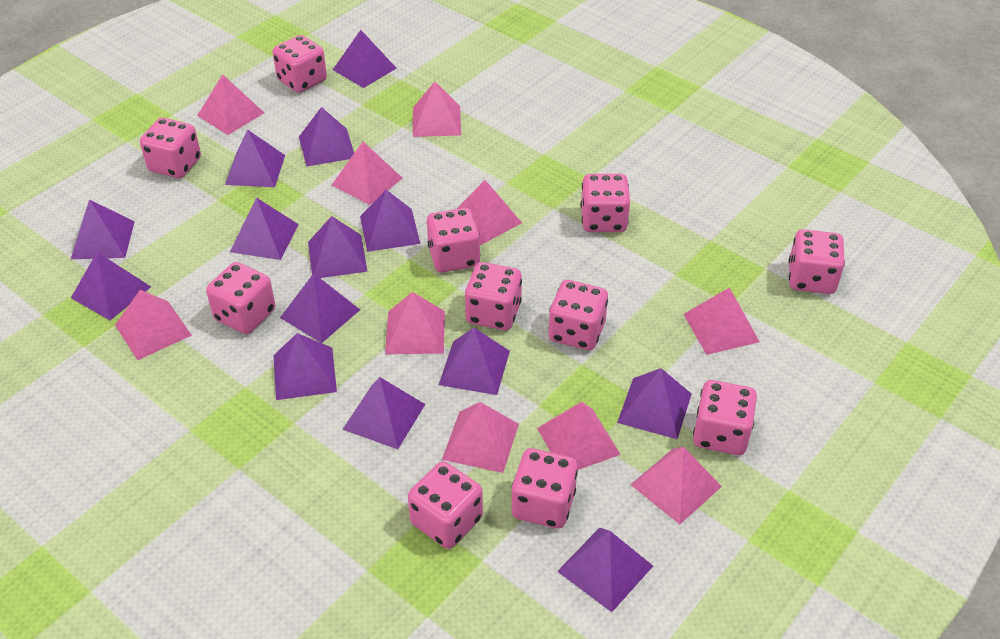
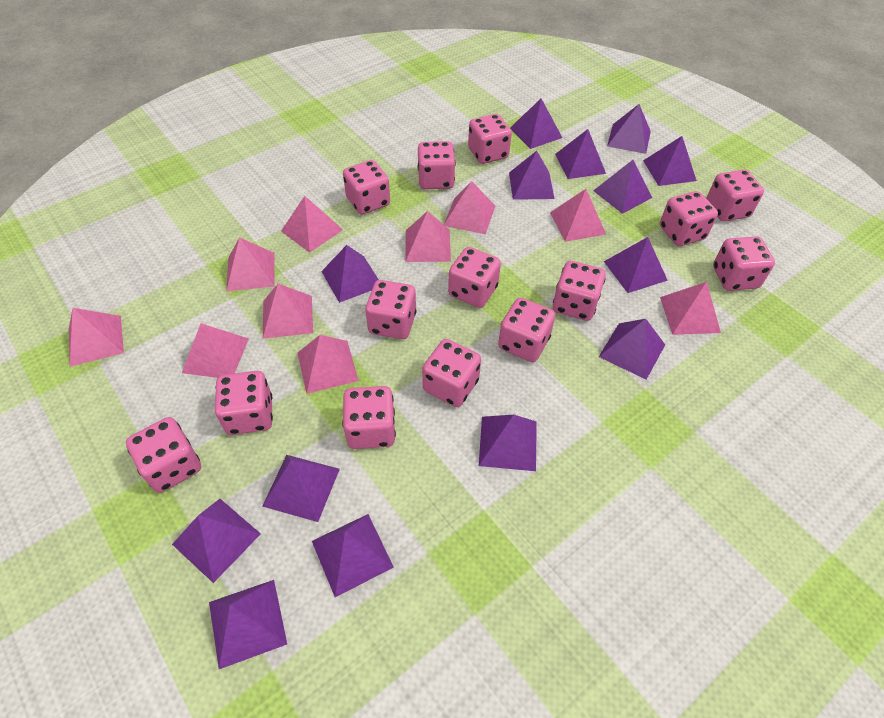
pink dice: 11 -> 14

